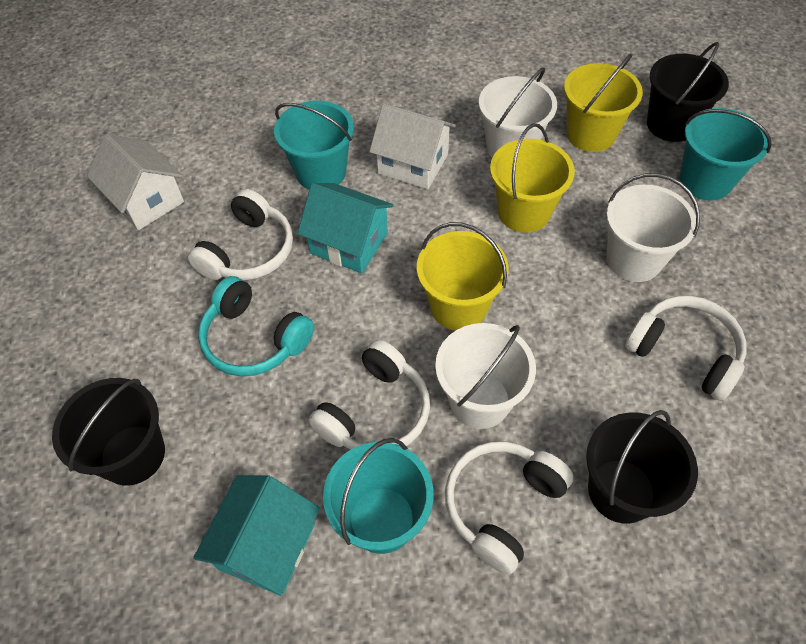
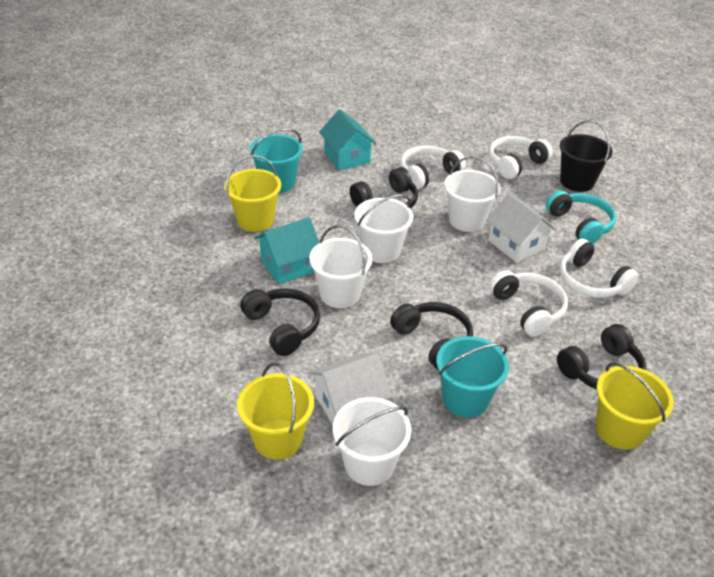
black bucket: 3 -> 1
black headphones: 0 -> 4
turquoise bucket: 3 -> 2
white bucket: 3 -> 4

